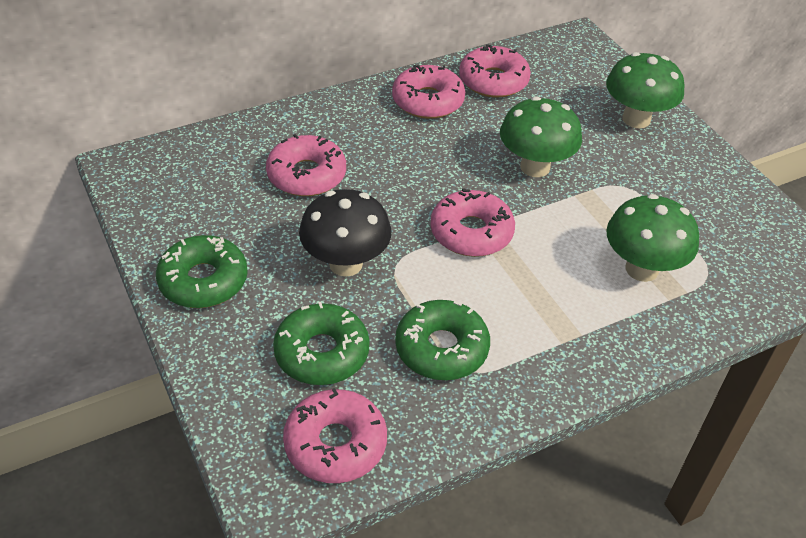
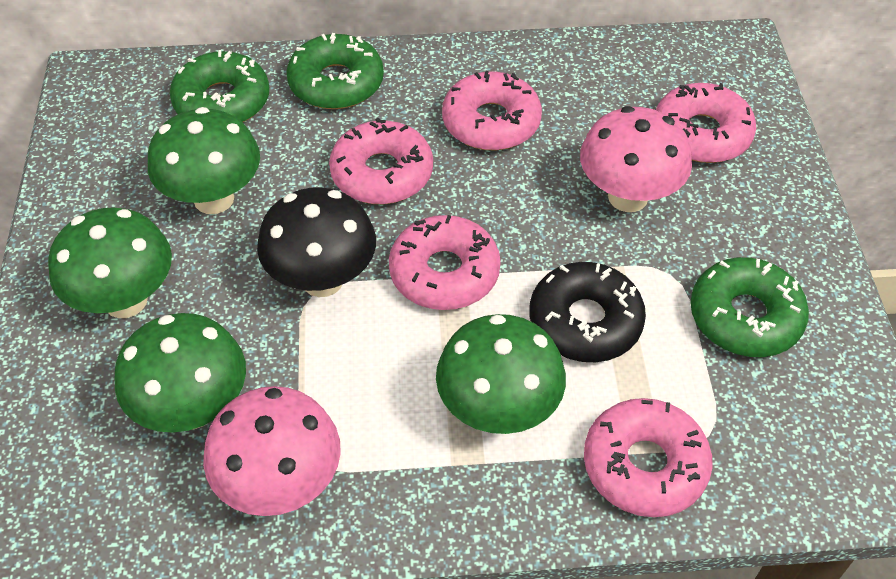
black donut: 0 -> 1
green mushroom: 3 -> 4
pink mushroom: 0 -> 2

